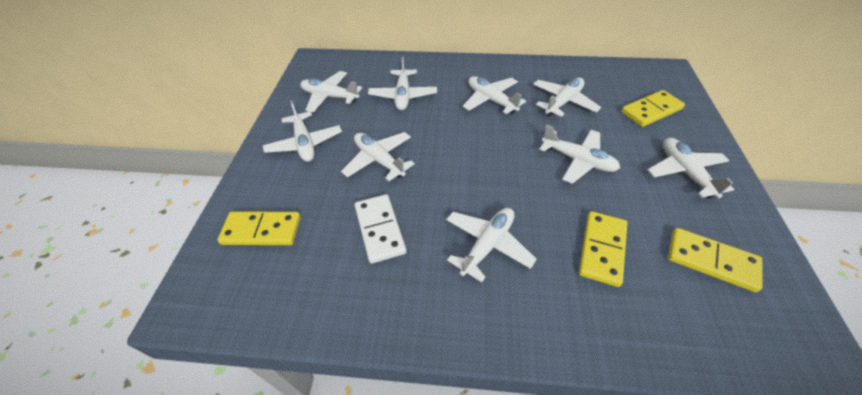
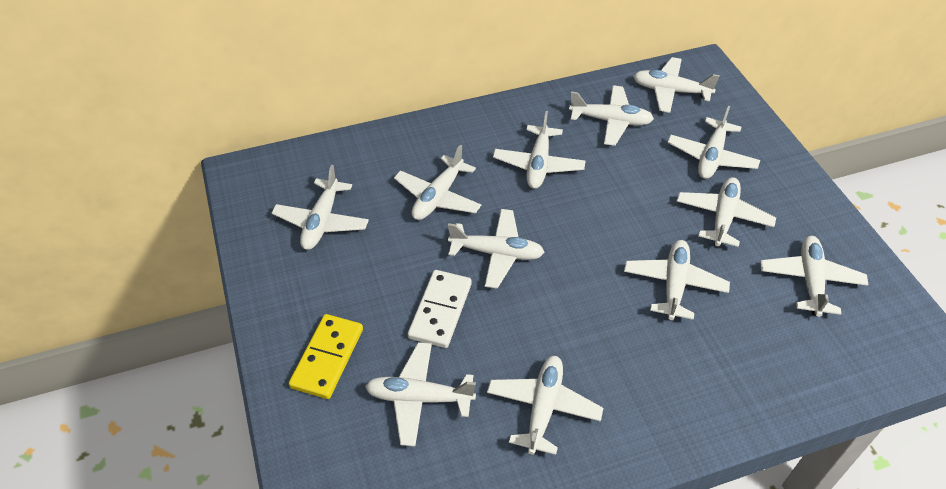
white plane: 9 -> 12
yellow domino: 4 -> 1

